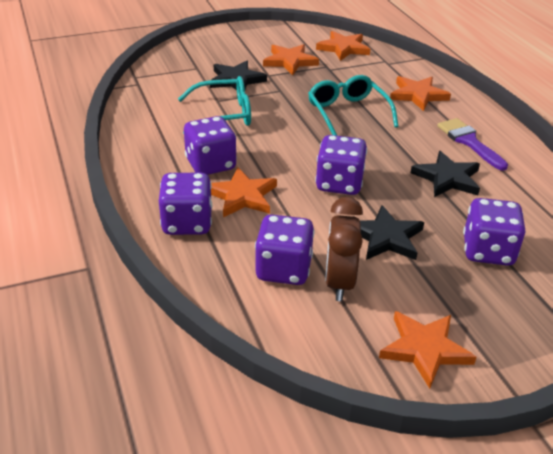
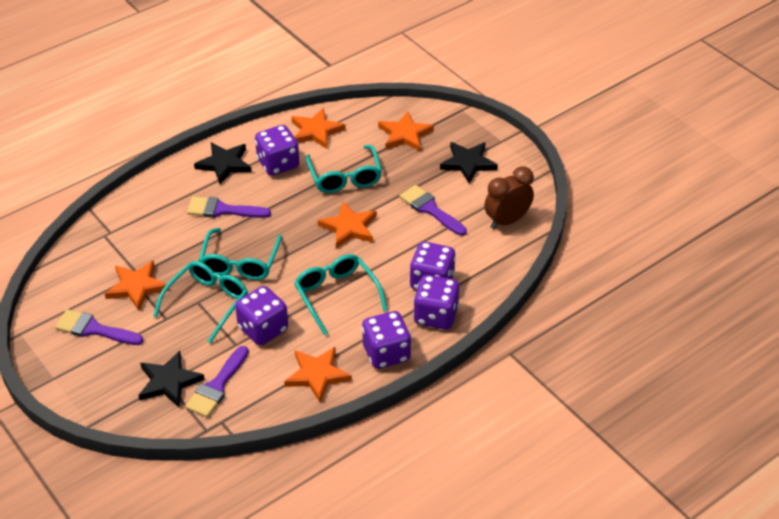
purple brush: 1 -> 4
turquoise glasses: 2 -> 4

